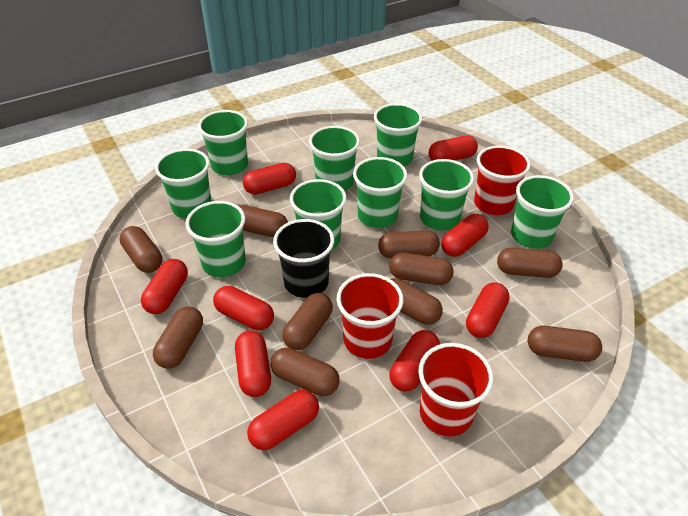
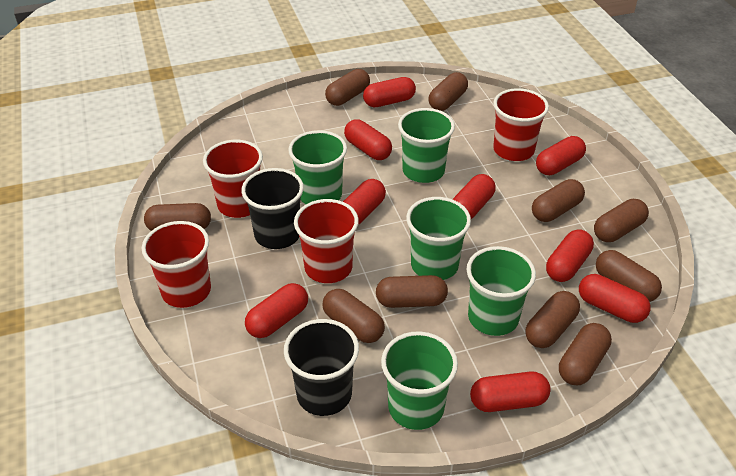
black cup: 1 -> 2
green cup: 9 -> 5
red cup: 3 -> 4

